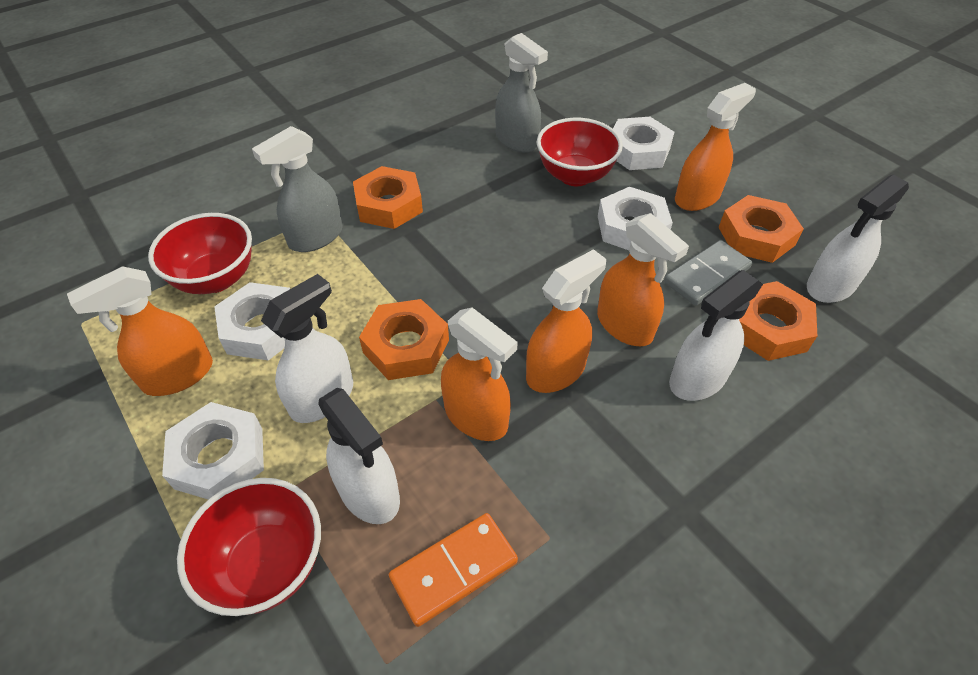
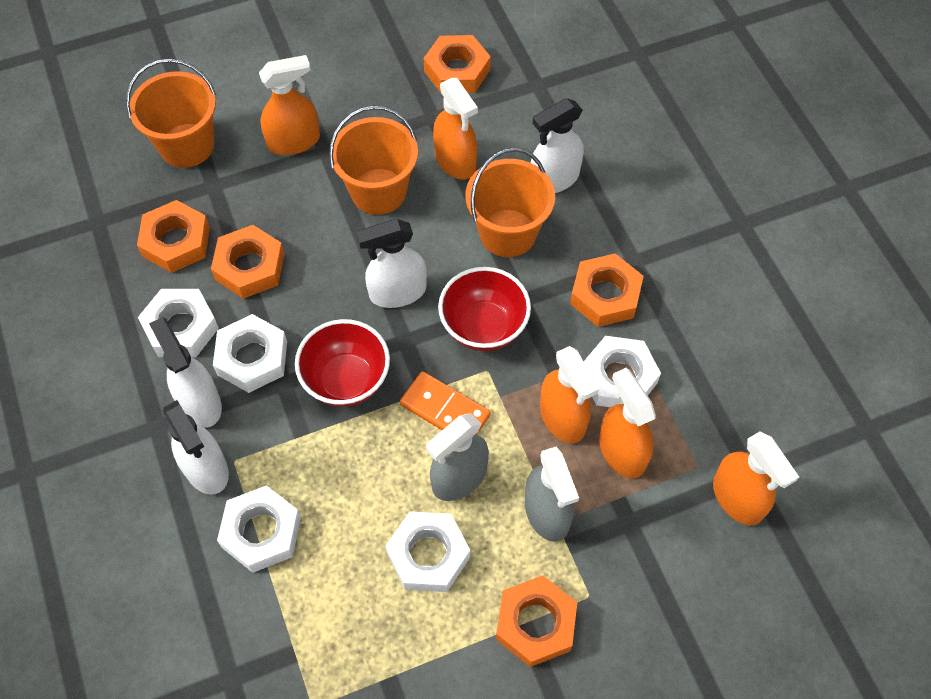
grey domino: 1 -> 0
orange bucket: 0 -> 3
orange nut: 4 -> 5
red bowl: 3 -> 2
white nut: 4 -> 5

